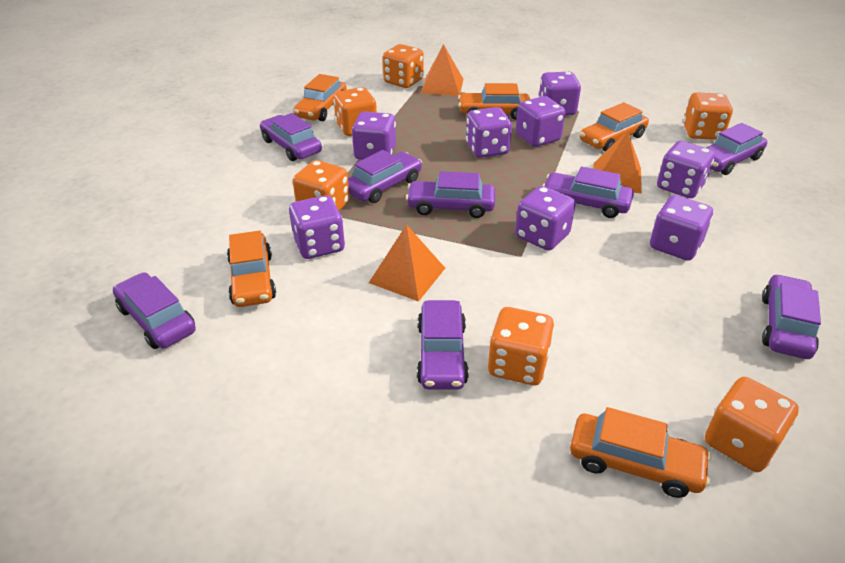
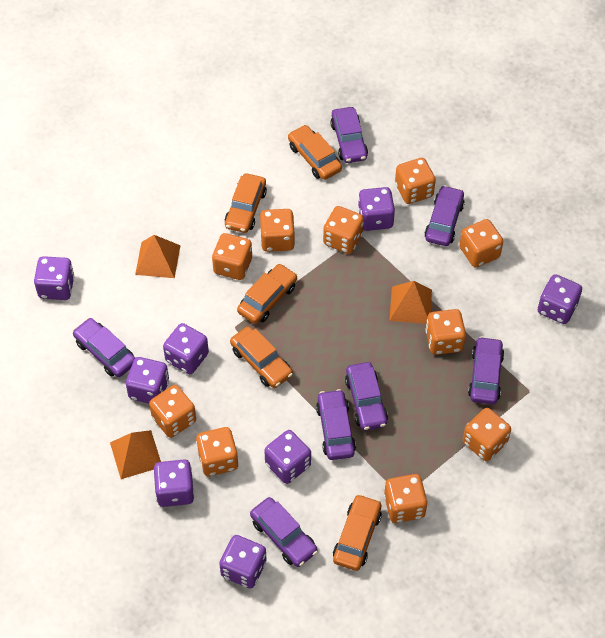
orange dice: 6 -> 10
purple car: 8 -> 7

